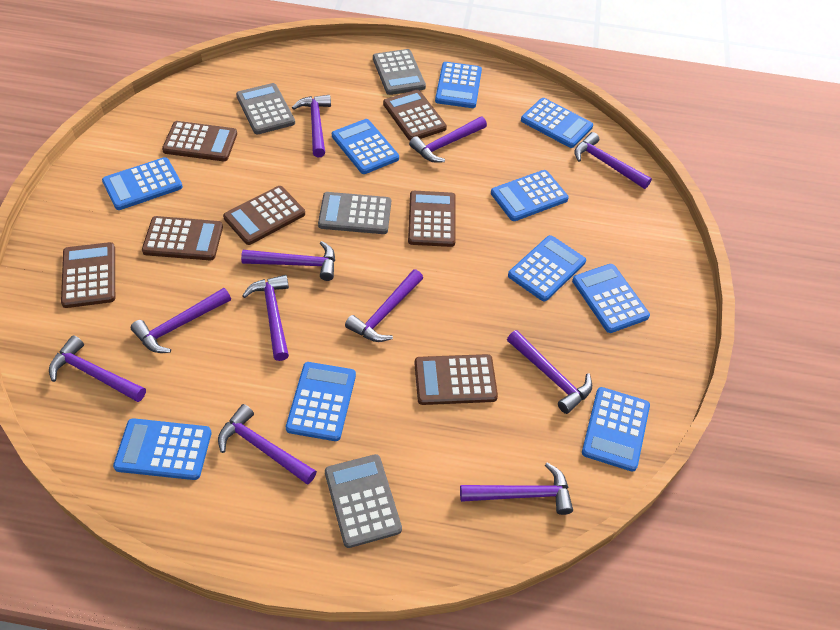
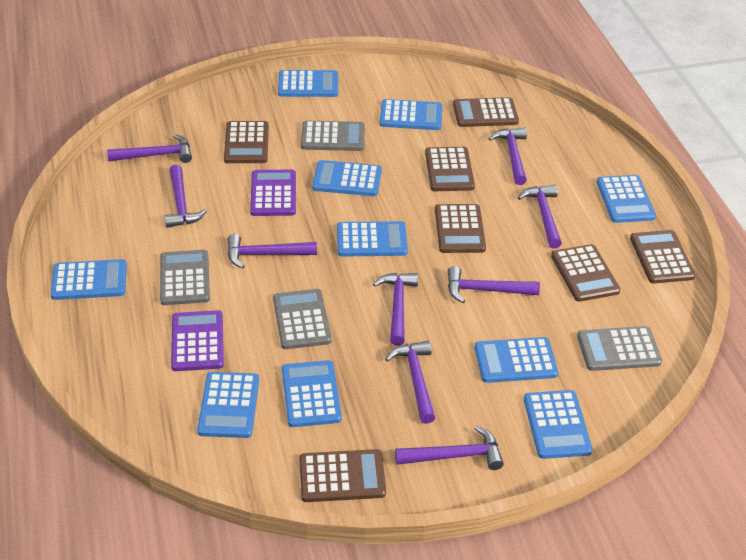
purple calculator: 0 -> 2
purple hammer: 11 -> 9

